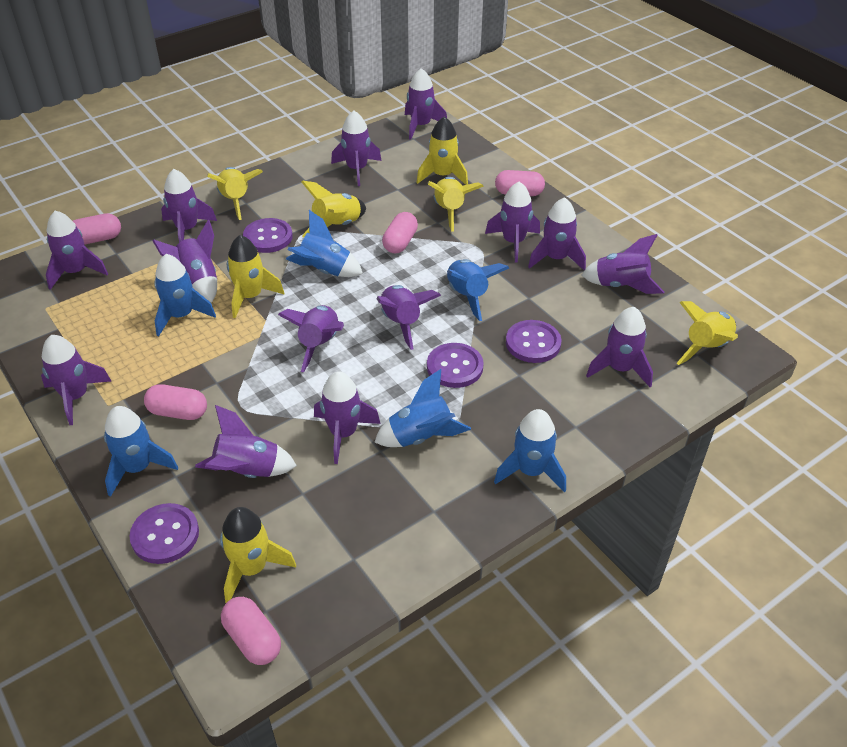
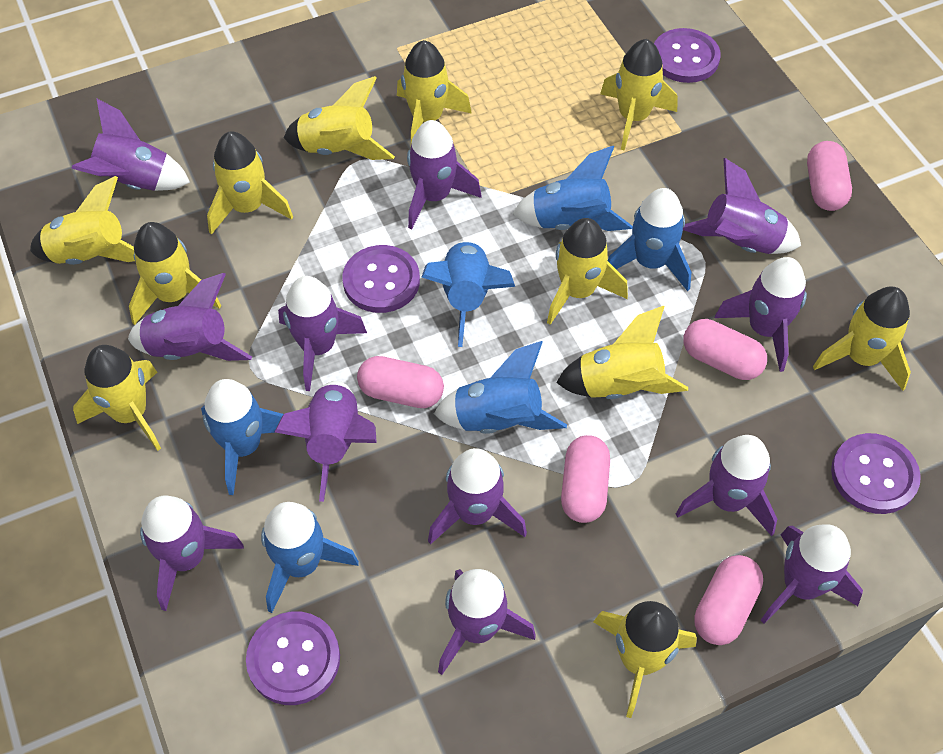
purple rocket: 14 -> 12
yellow rocket: 7 -> 11

